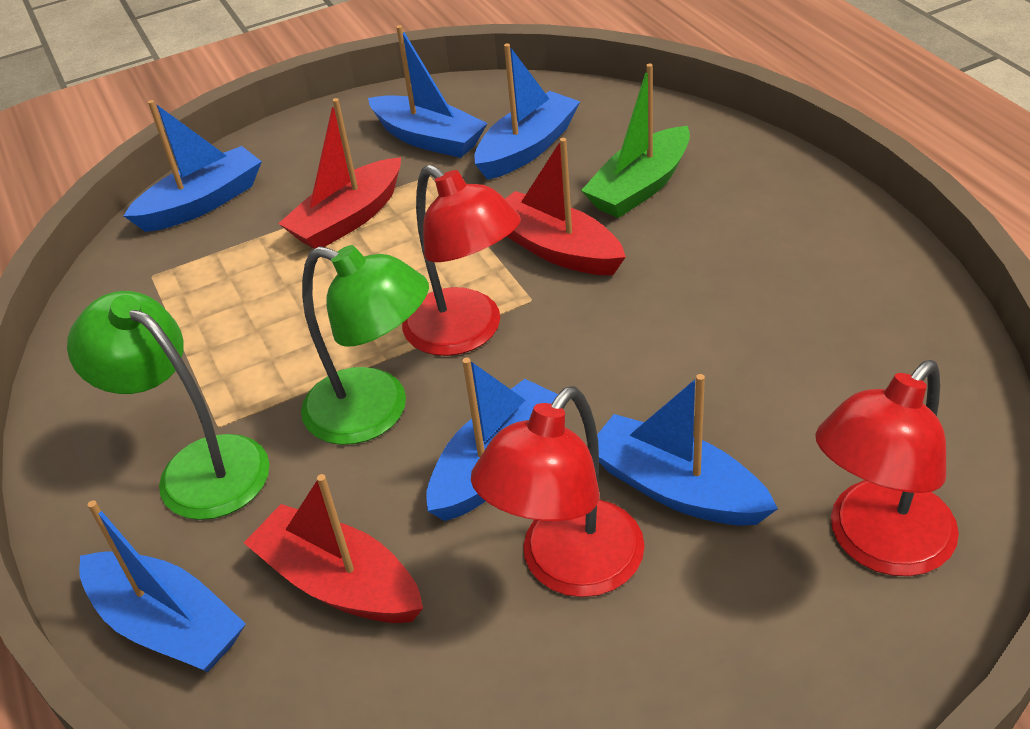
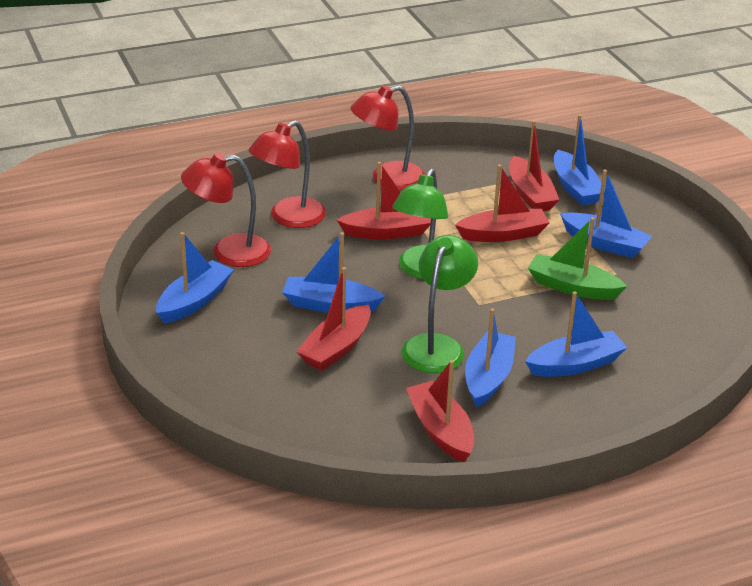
red boat: 3 -> 5

